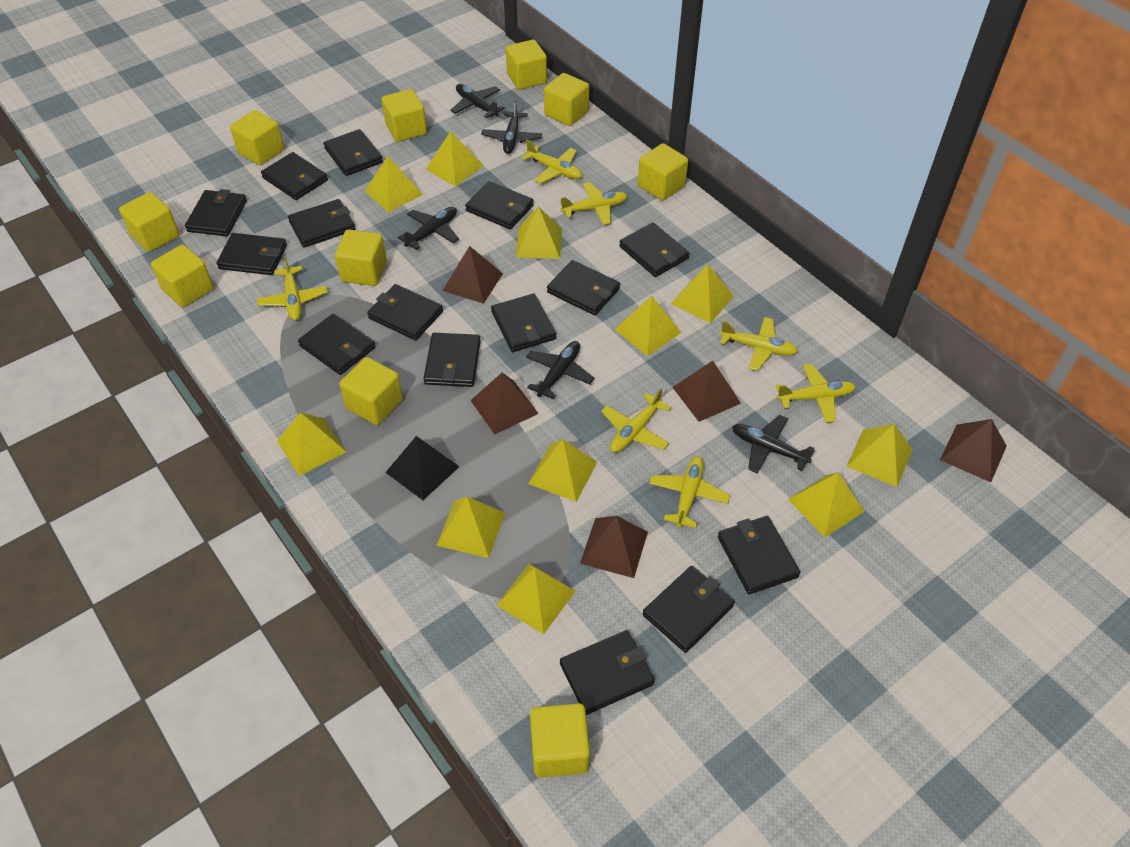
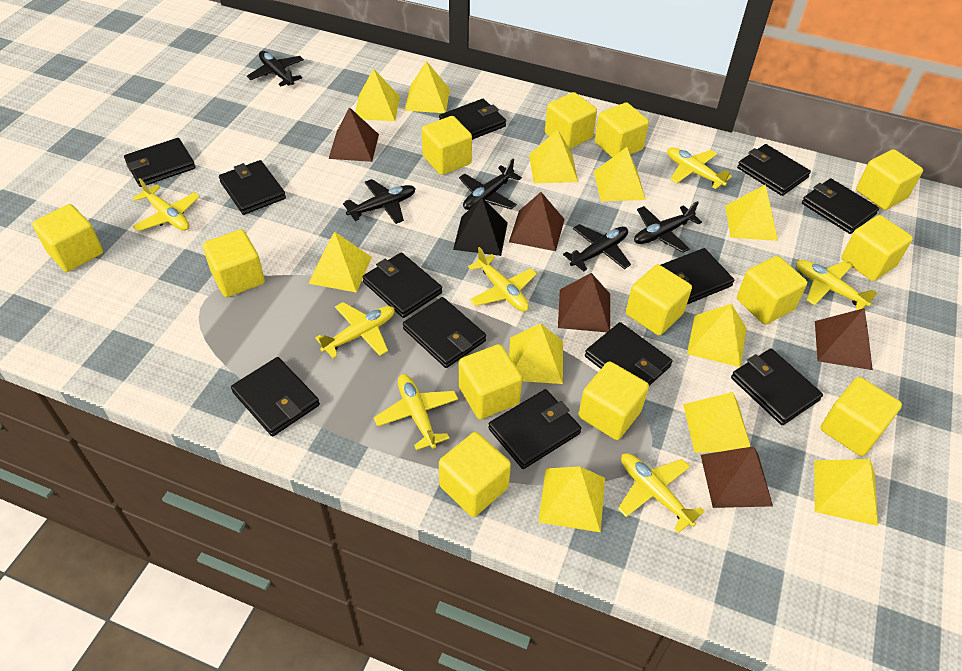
black wallet: 15 -> 12
yellow cube: 10 -> 13

